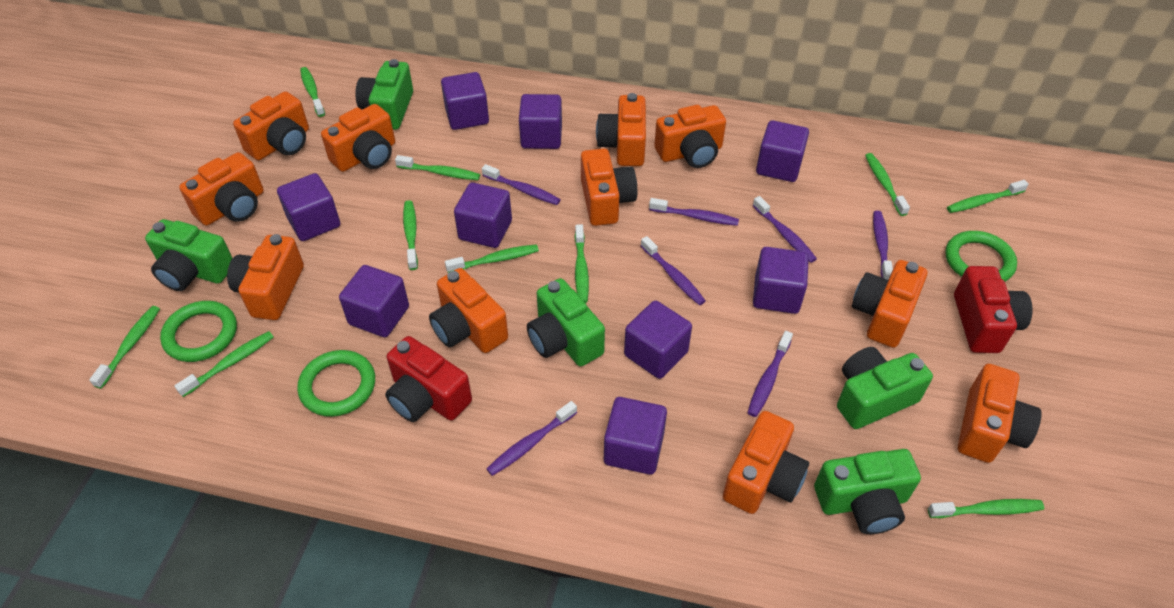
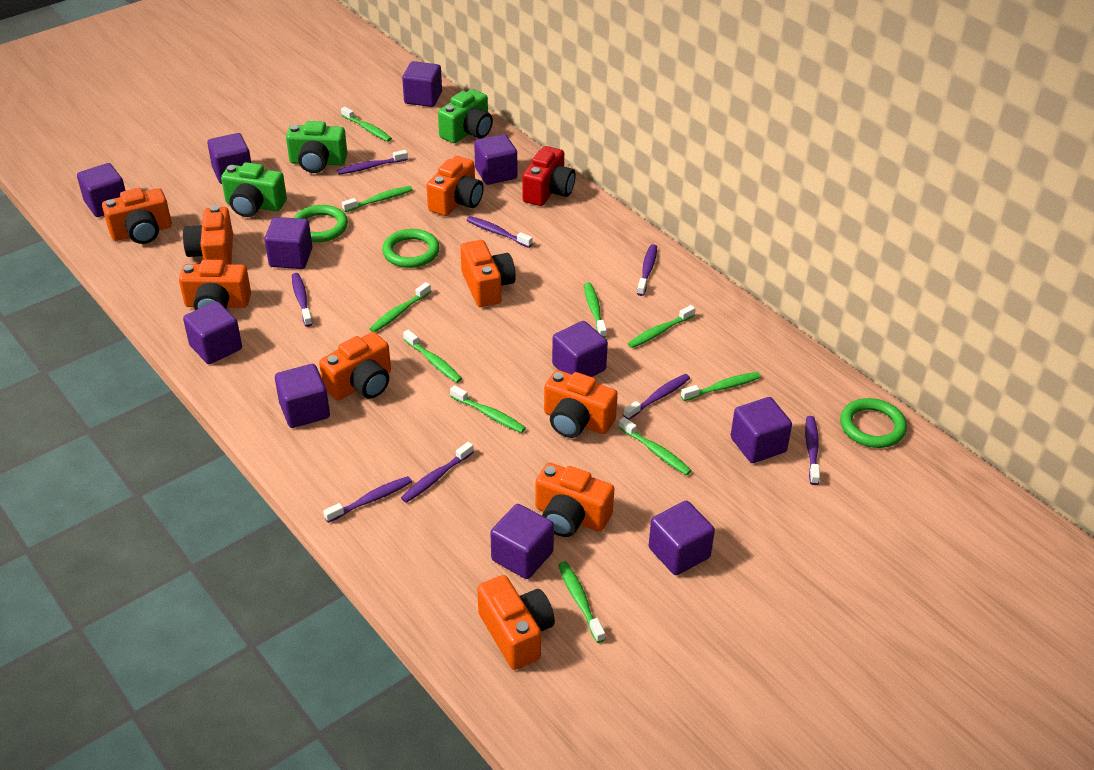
green camera: 5 -> 3
orange camera: 11 -> 9
purple cube: 9 -> 11
purple toothbrush: 7 -> 8
red camera: 2 -> 1

